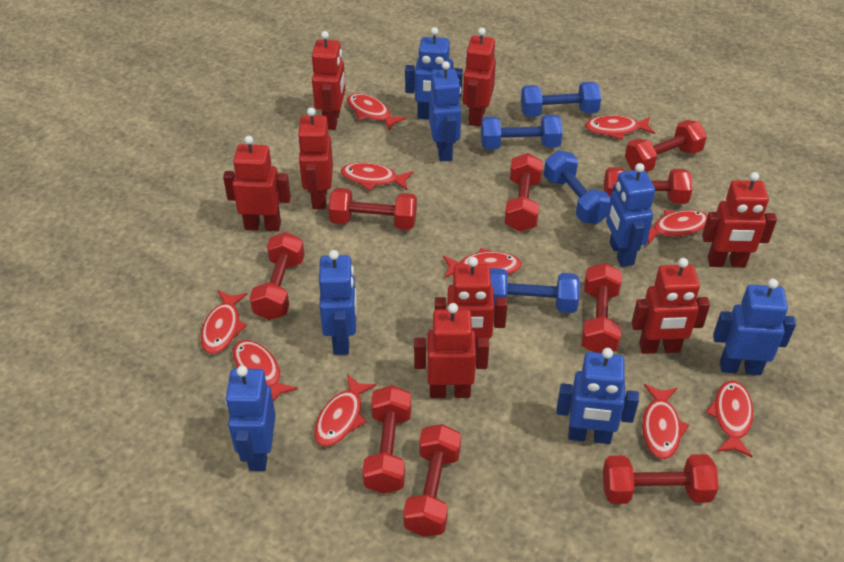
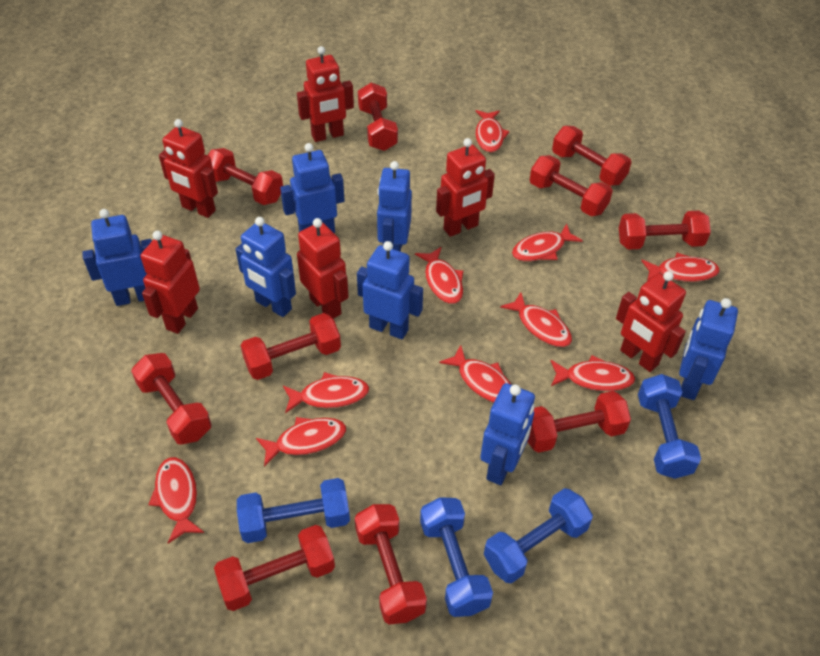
red dumbbell: 9 -> 10
red robot: 8 -> 6

